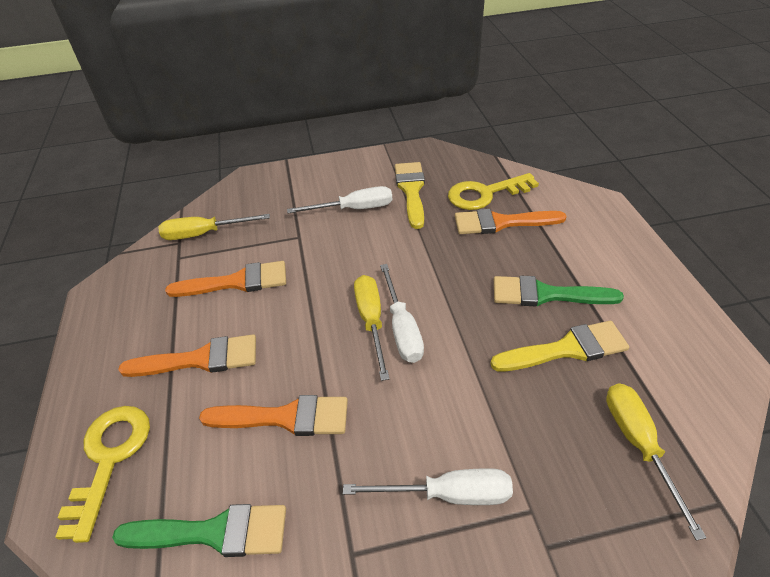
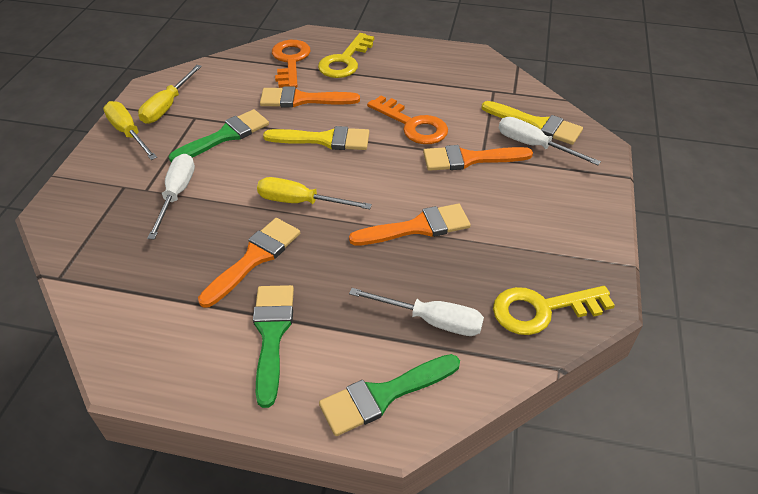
green brush: 2 -> 3
orange key: 0 -> 2

